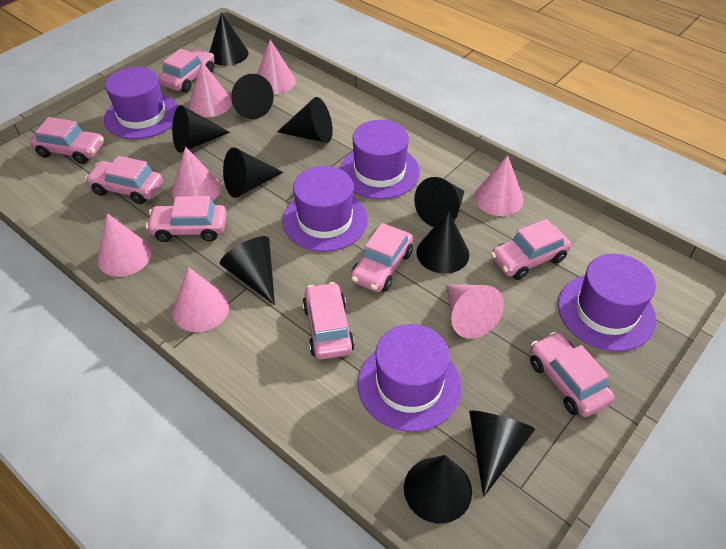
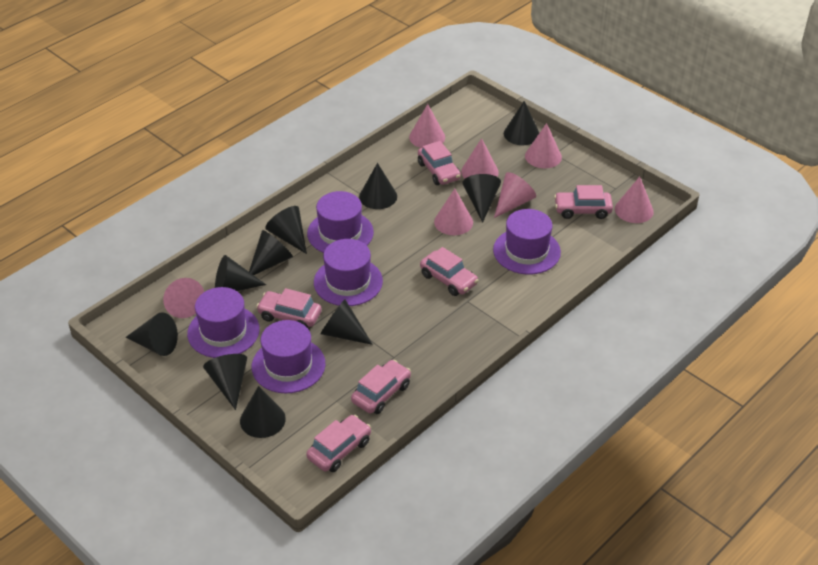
pink car: 8 -> 6

